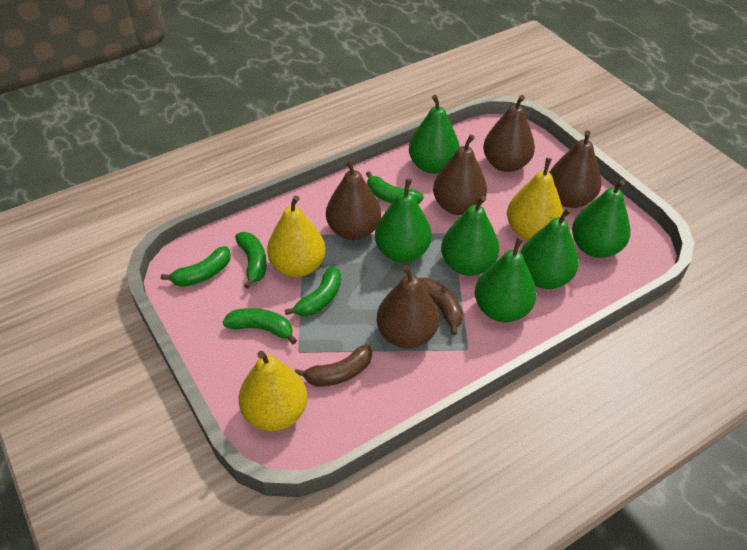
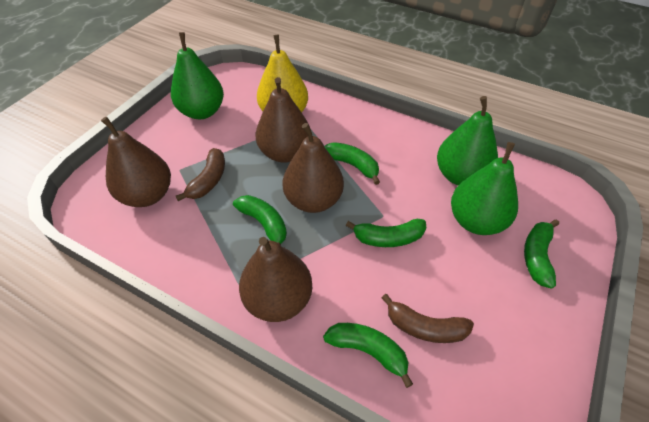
brown pear: 5 -> 4
green pear: 6 -> 3
yellow pear: 3 -> 1

